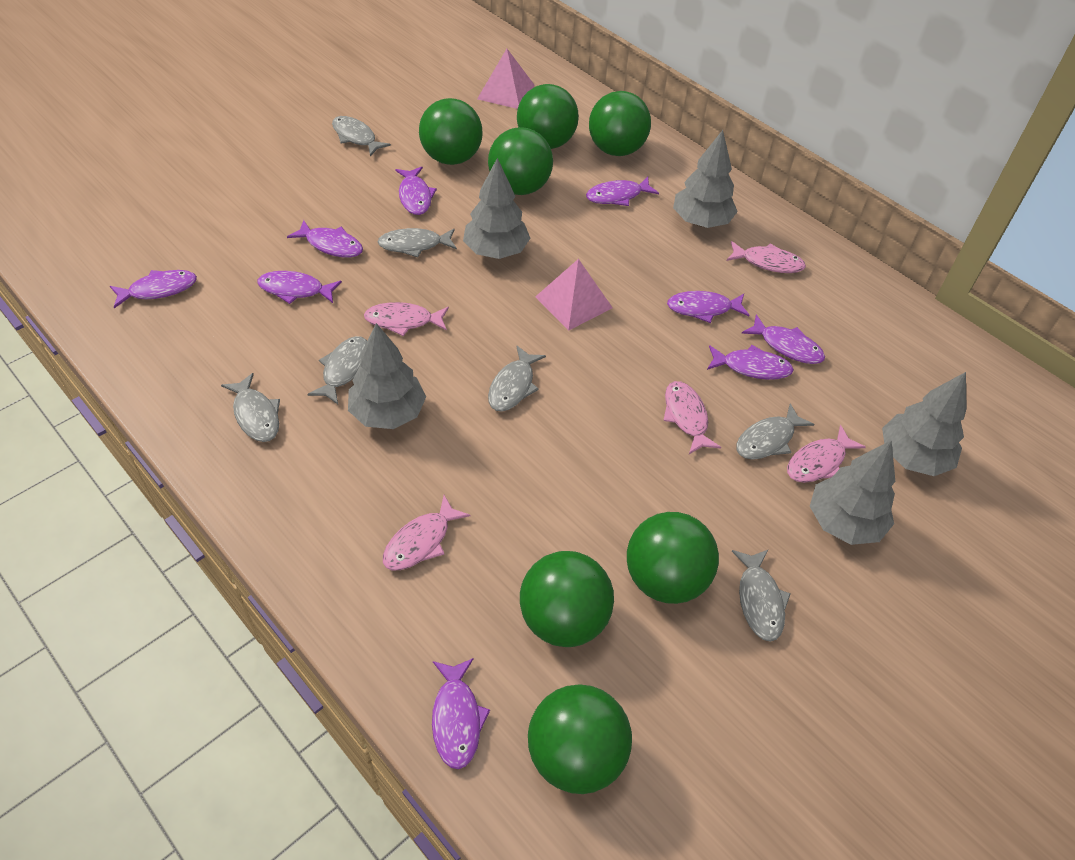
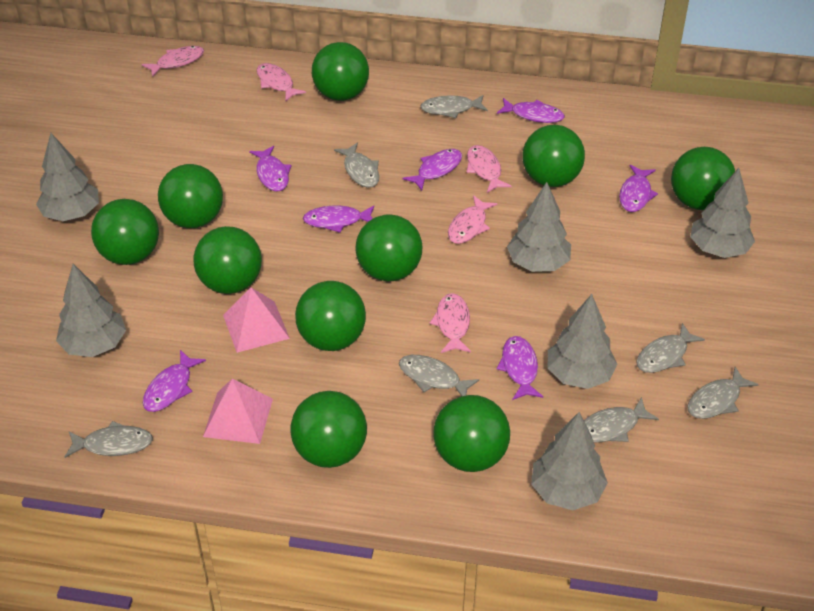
green ball: 7 -> 10
grey tree: 5 -> 6
purple fish: 9 -> 7

